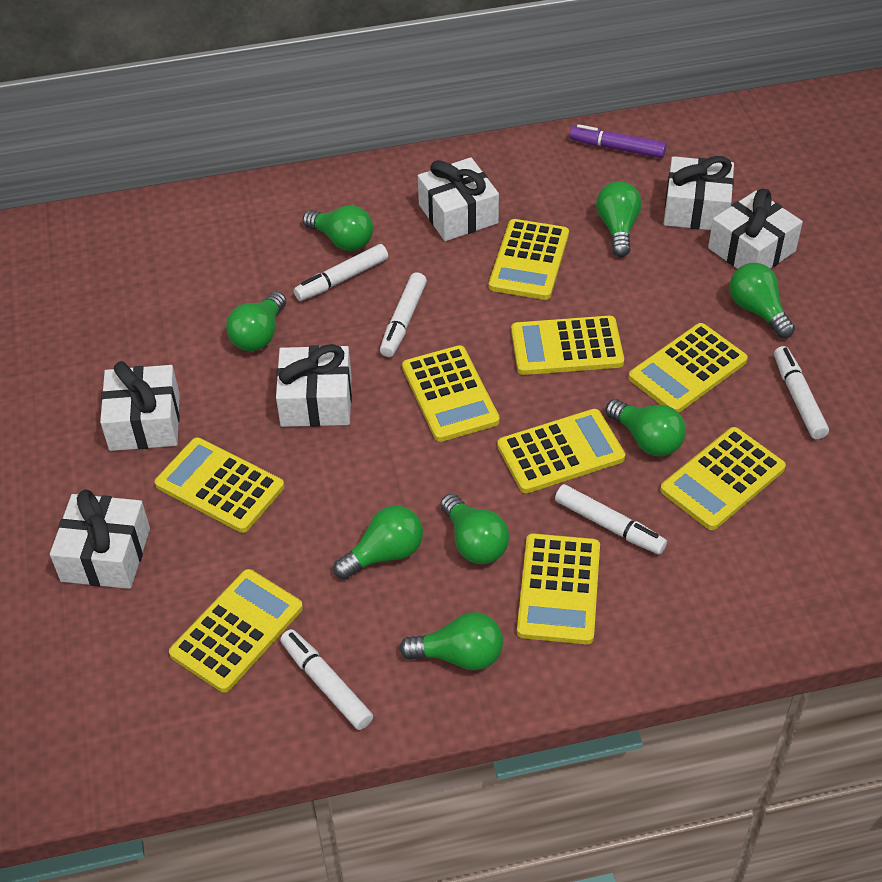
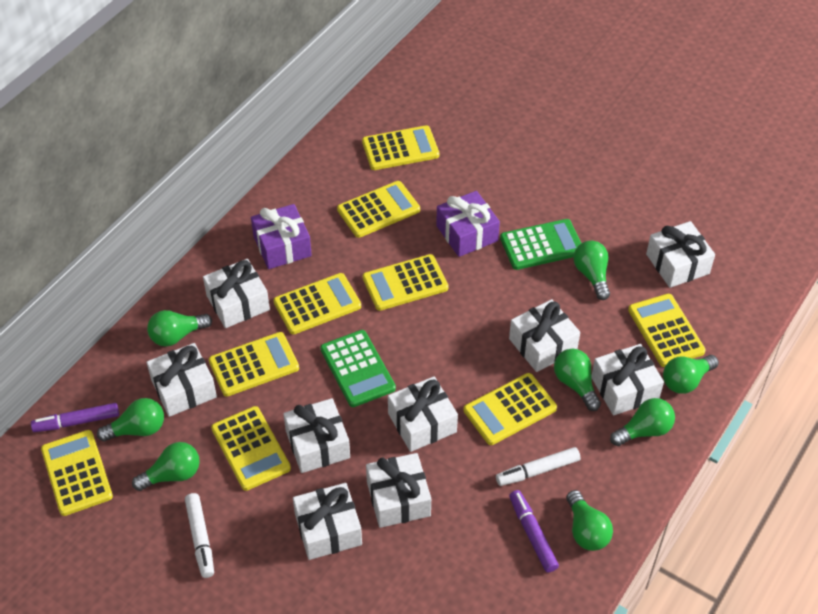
green calculator: 0 -> 2
purple gift: 0 -> 2
purple marker: 1 -> 2
white gift: 6 -> 9
white marker: 5 -> 2

